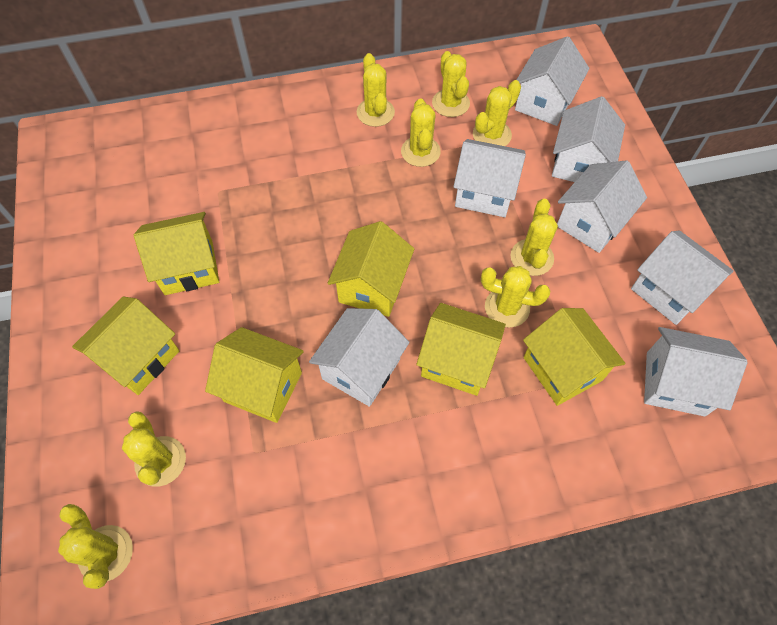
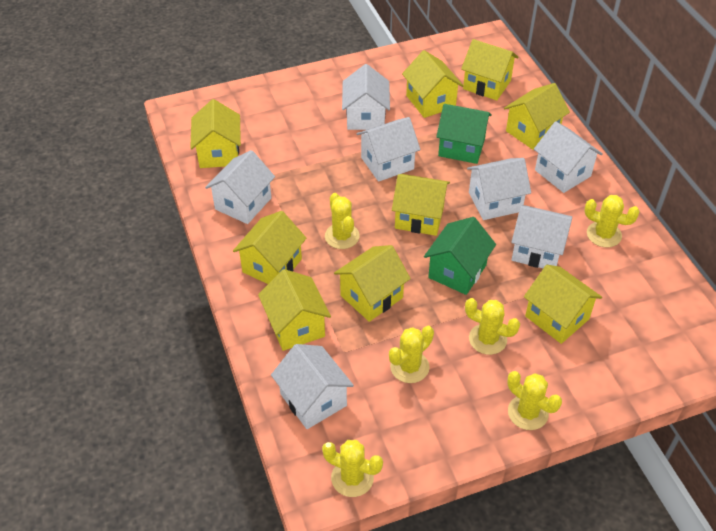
green house: 0 -> 2
yellow cactus: 8 -> 6
yellow house: 6 -> 9

